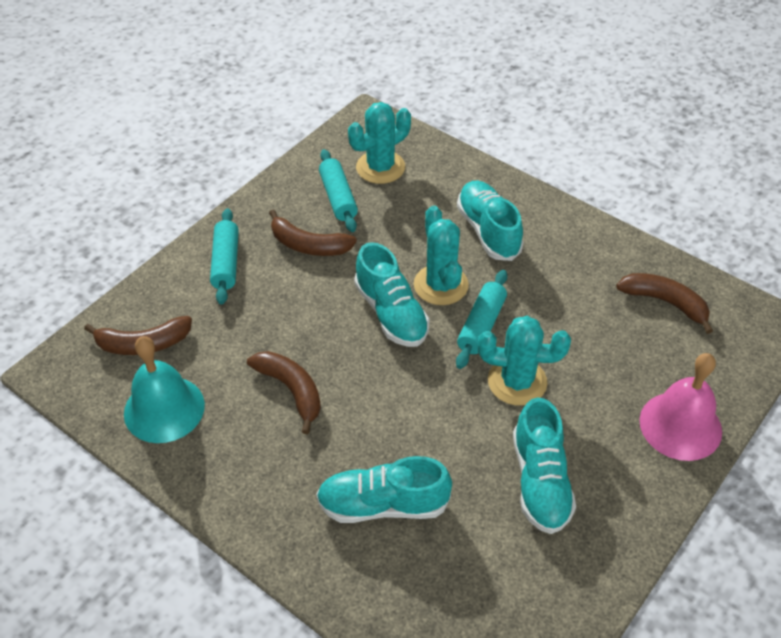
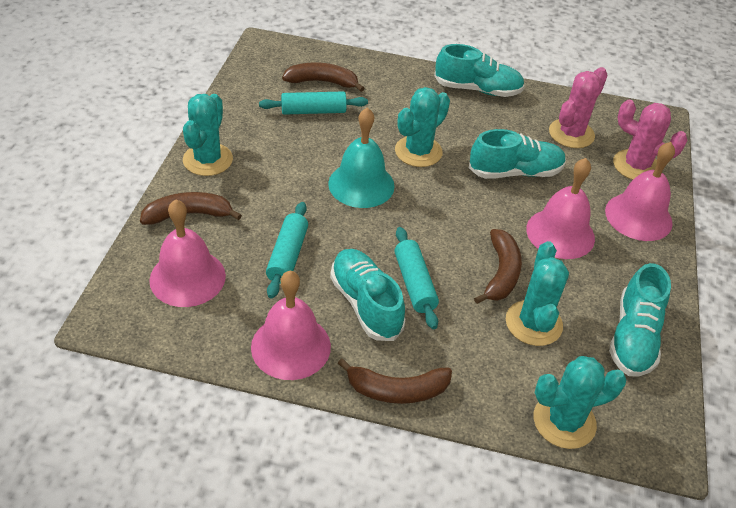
pink bell: 1 -> 4
pink cactus: 0 -> 2
turquoise cactus: 3 -> 4

